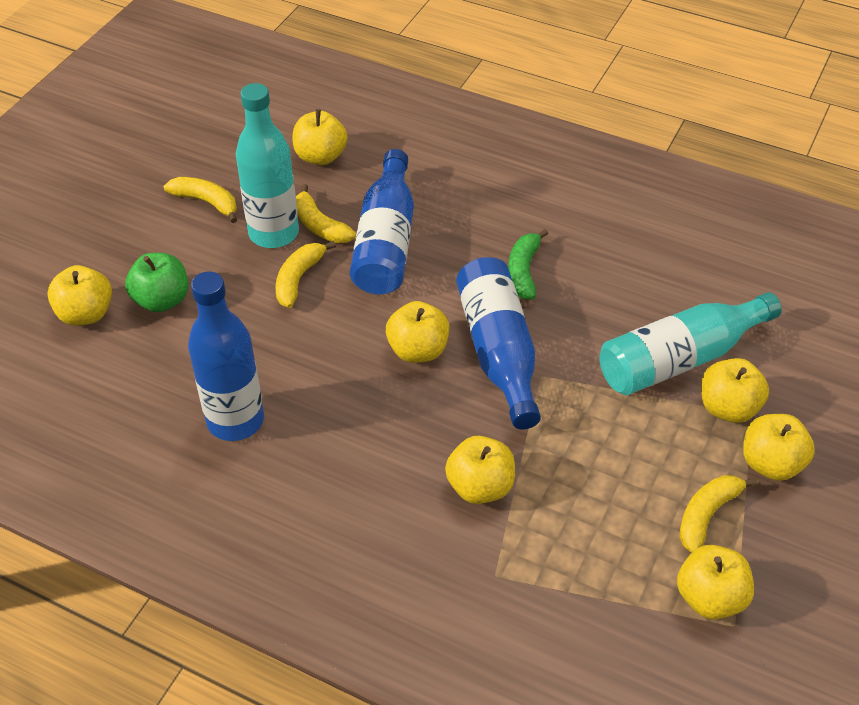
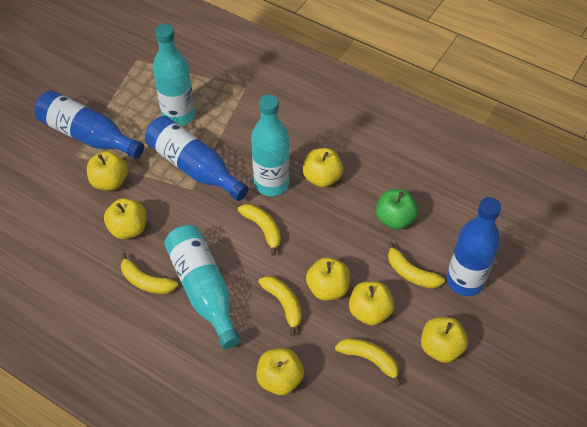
green banana: 1 -> 0
turquoise bottle: 2 -> 3
yellow banana: 4 -> 5

